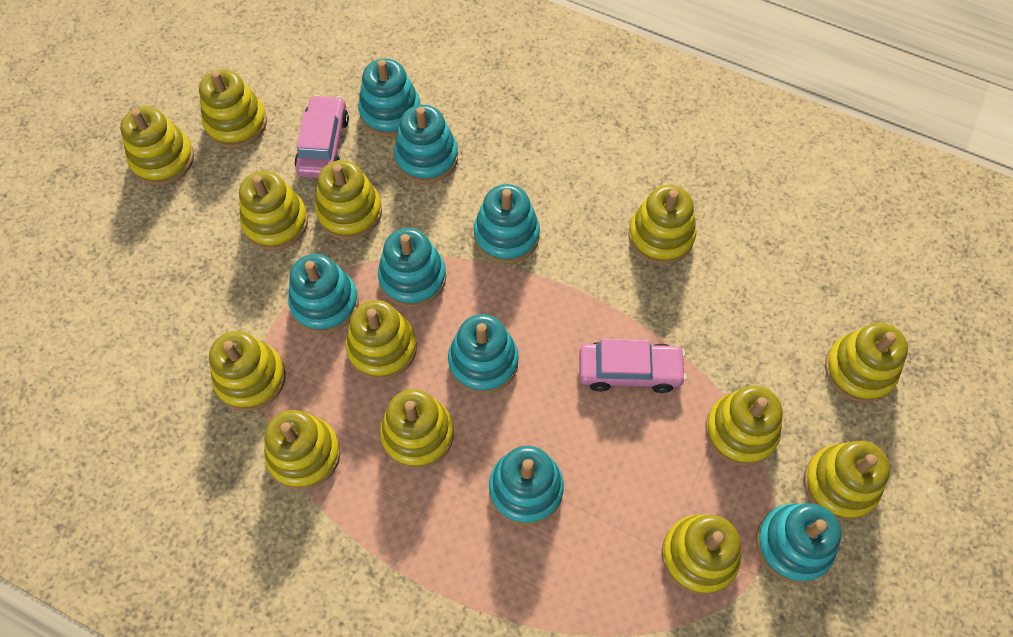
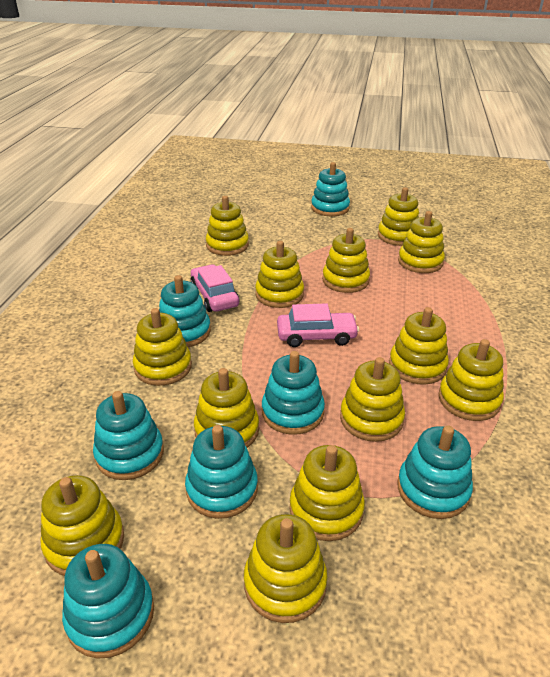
turquoise stacking toy: 8 -> 7

